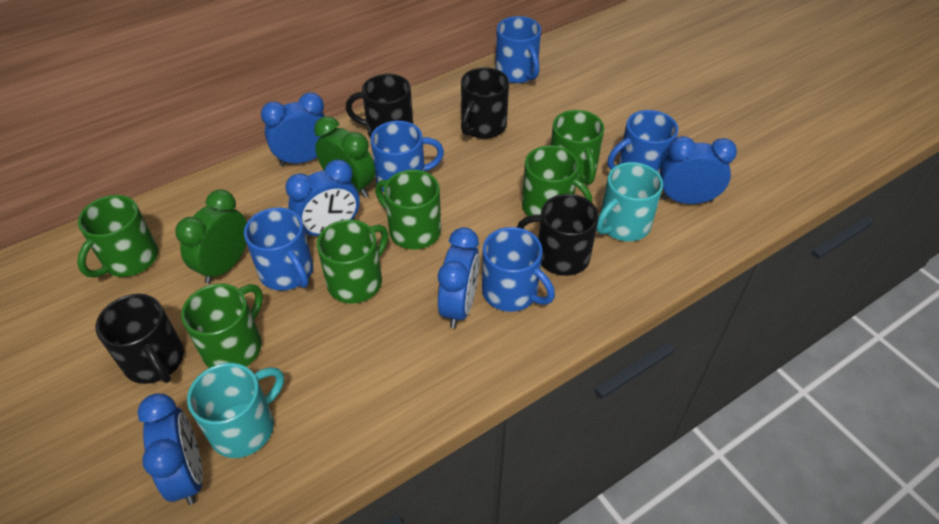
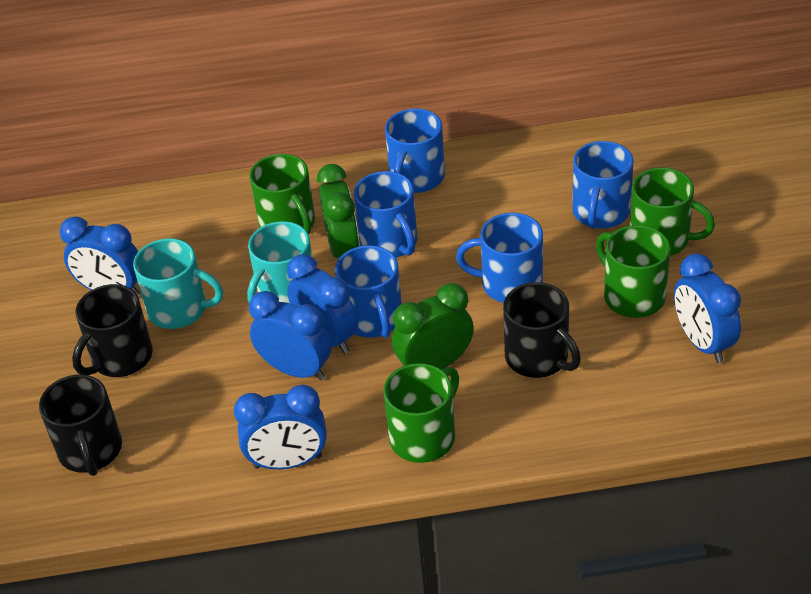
black mug: 4 -> 3
green mug: 6 -> 4

